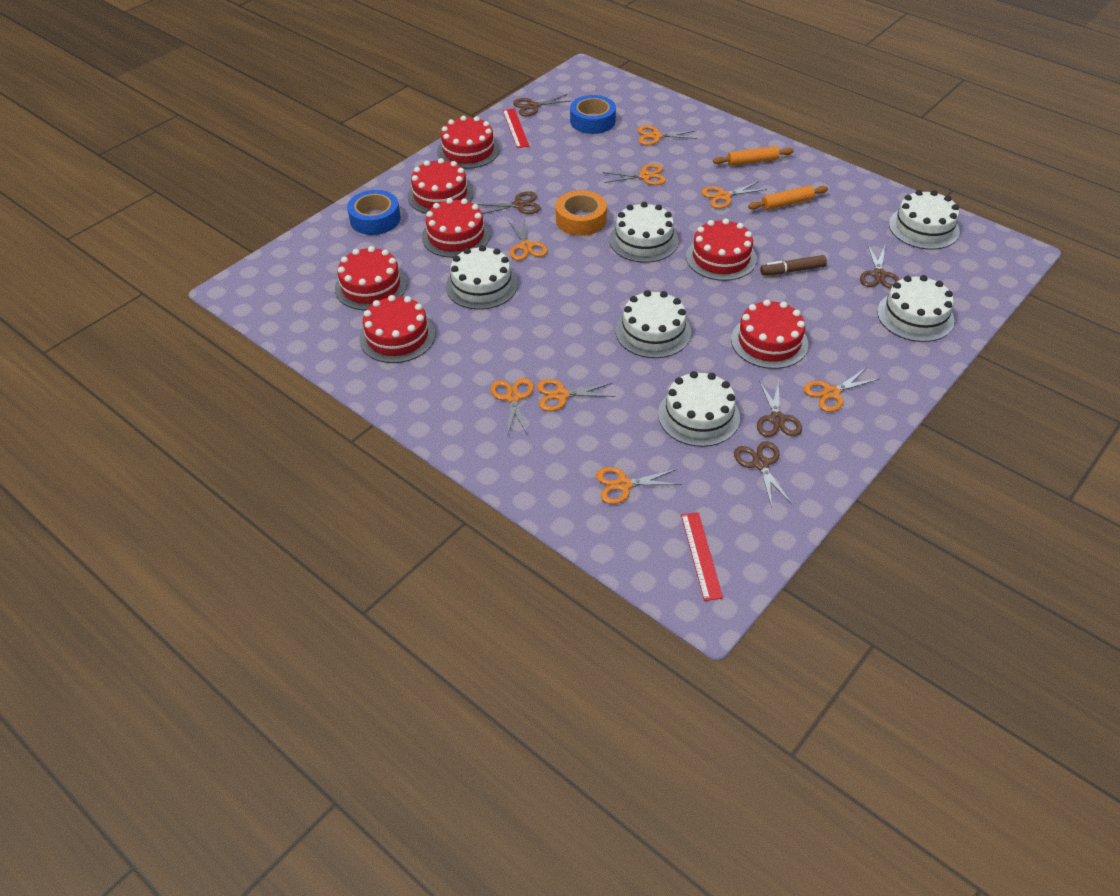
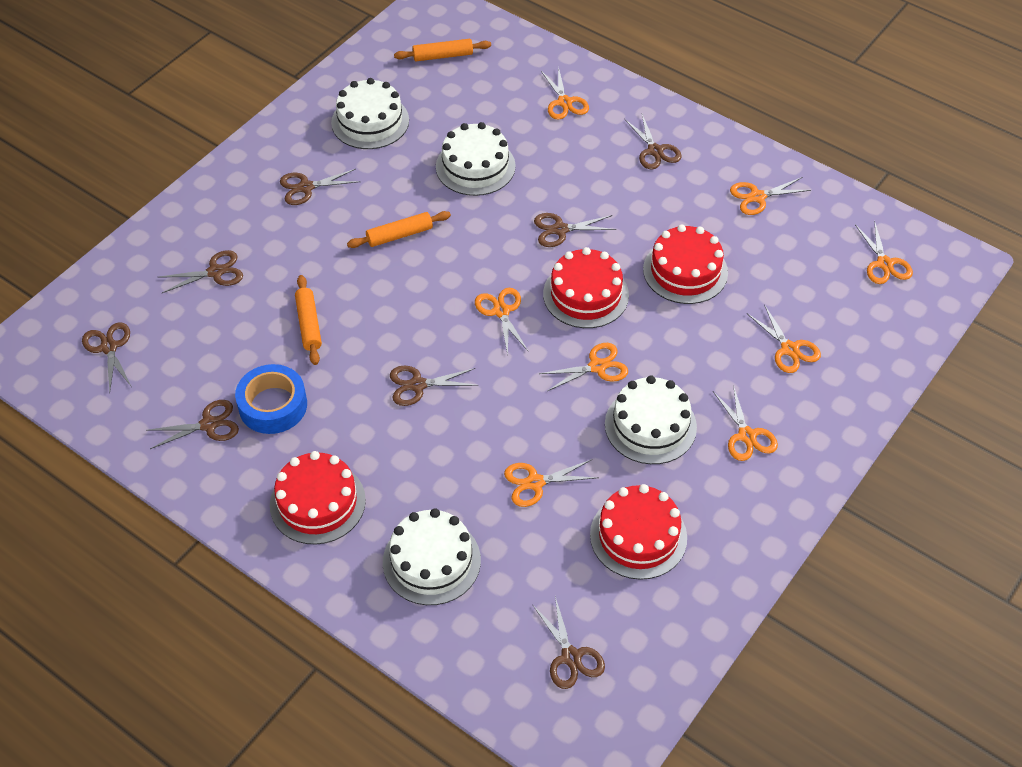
blue tape: 2 -> 1
brown marker: 1 -> 0
brown scissors: 5 -> 8
orange rolling pin: 2 -> 3
orange tape: 1 -> 0
red cake: 7 -> 4
red ruler: 2 -> 0
white cake: 6 -> 4

